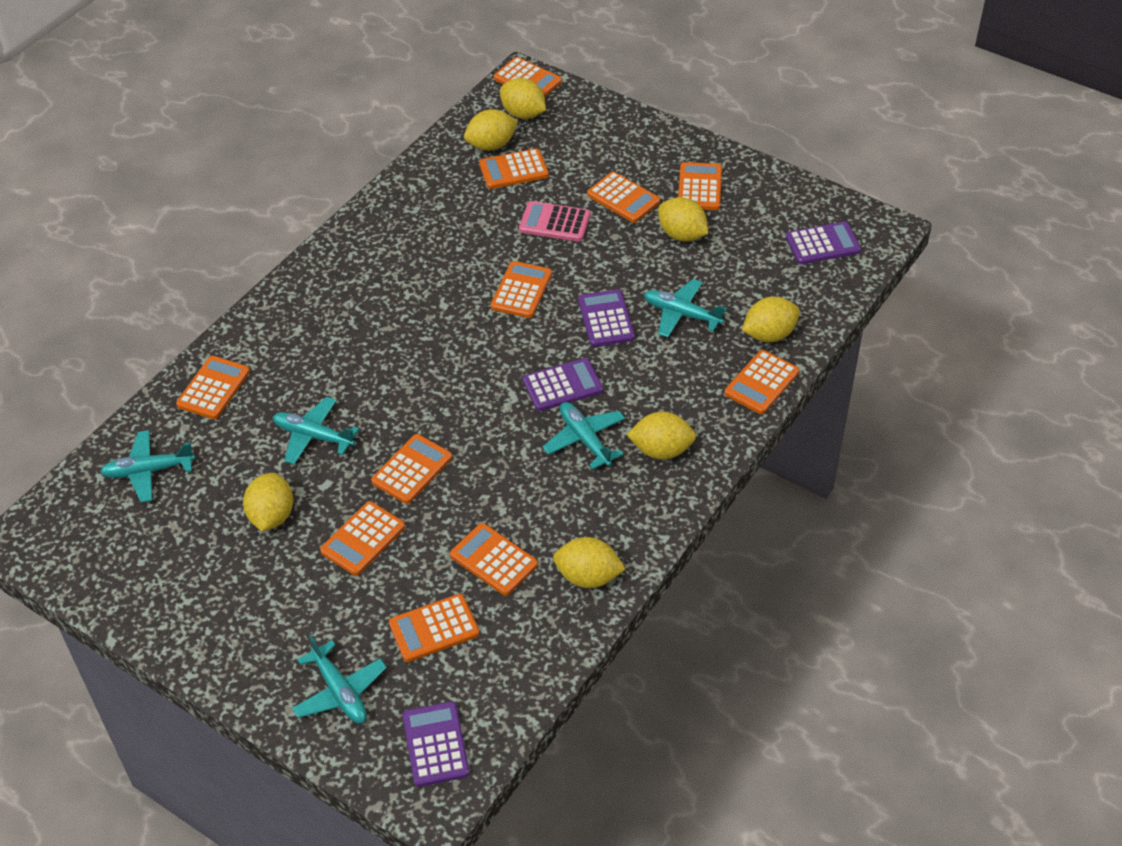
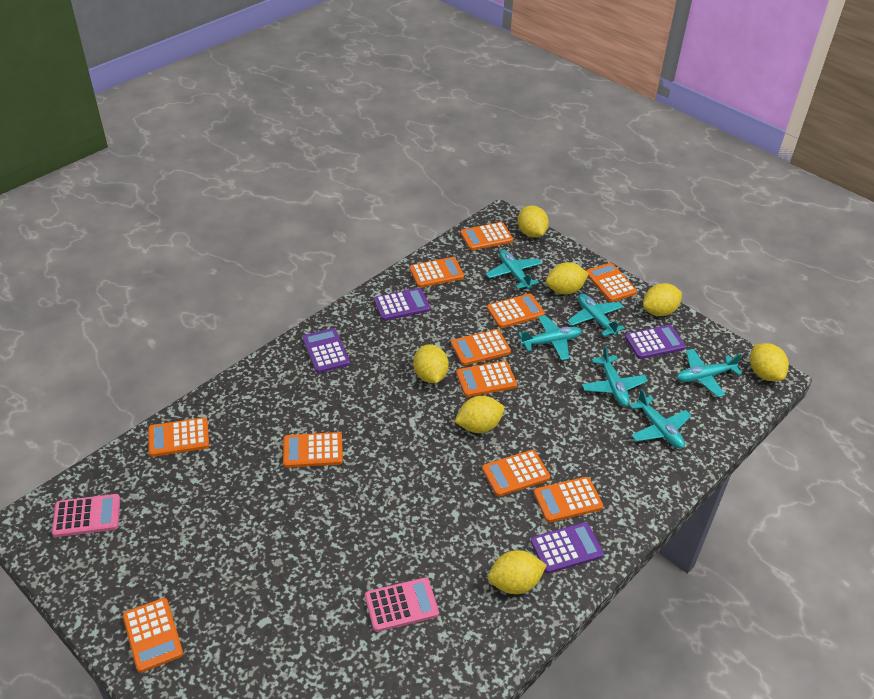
pink calculator: 1 -> 2
turquoise plane: 5 -> 6

